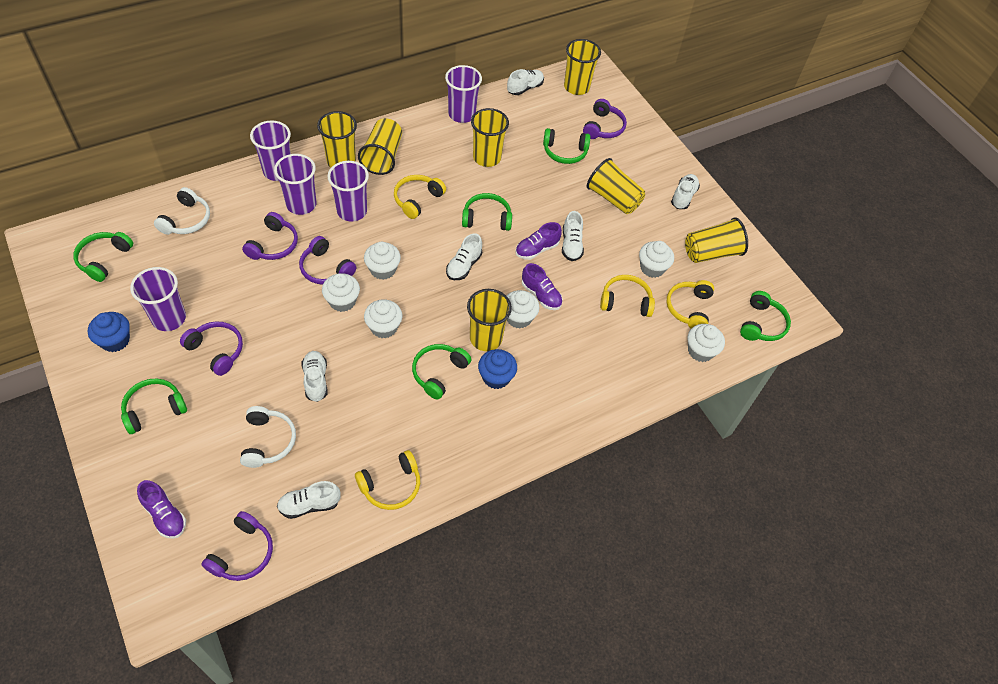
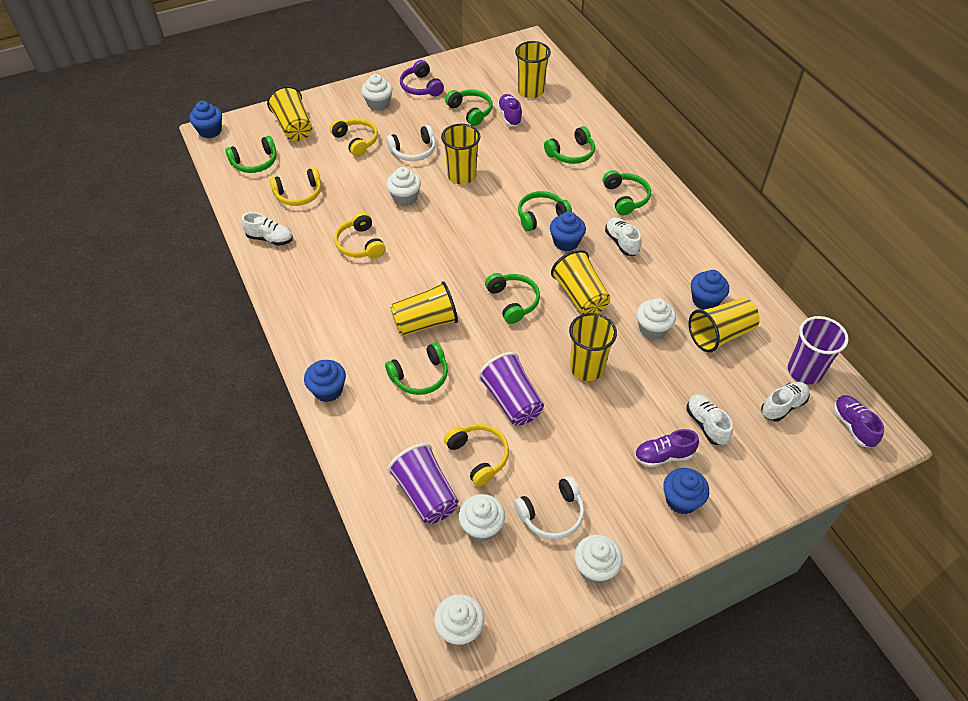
blue cupcake: 2 -> 5
green headphones: 6 -> 7
purple cup: 5 -> 3
purple headphones: 5 -> 1
white shoe: 6 -> 4

